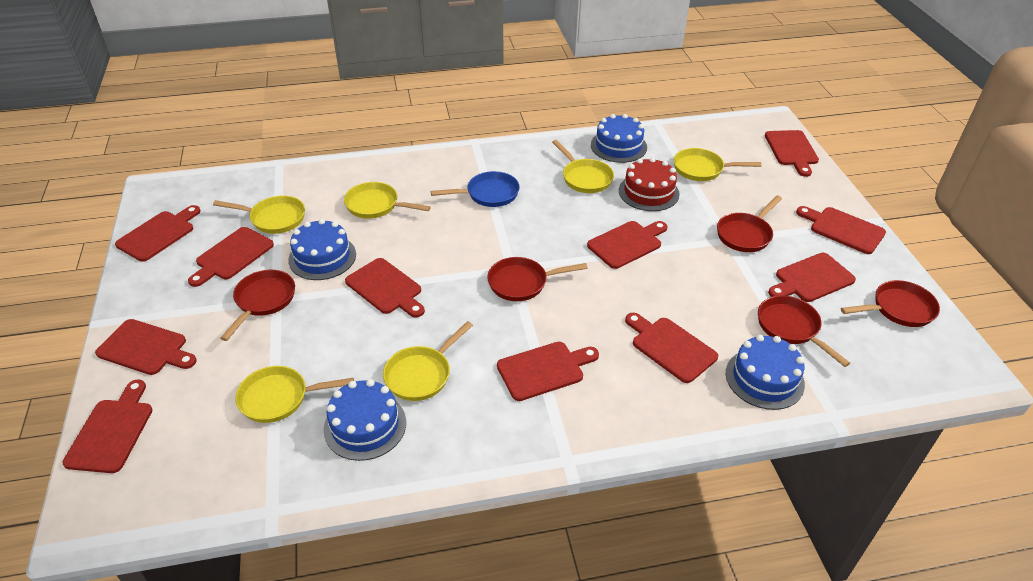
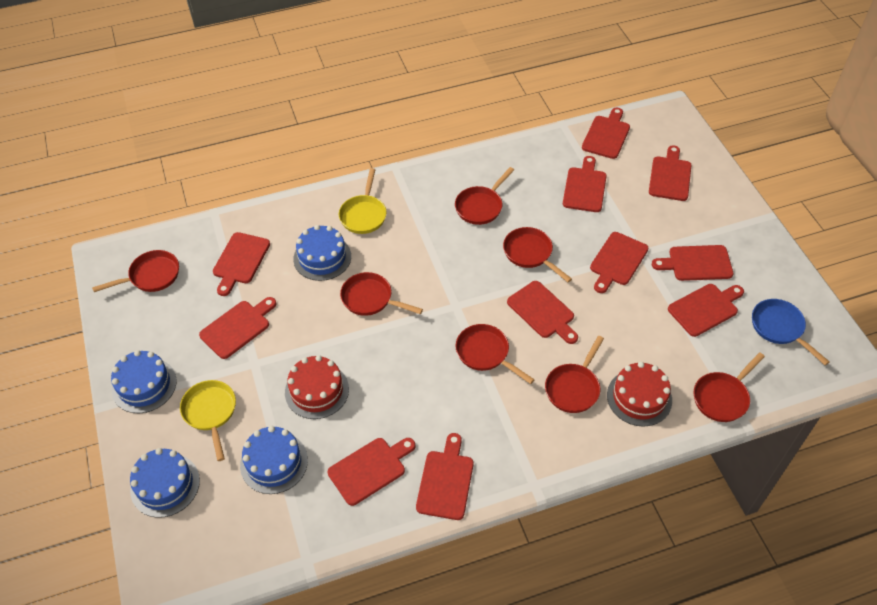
red cake: 1 -> 2
red pan: 5 -> 7
yellow pan: 6 -> 2

